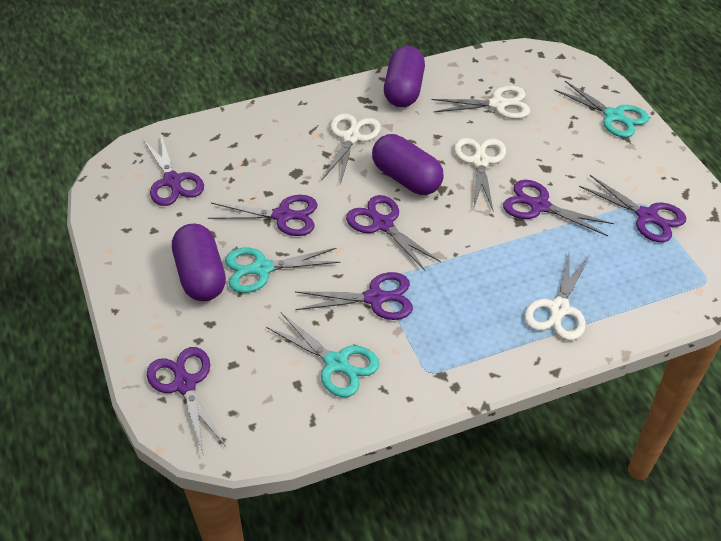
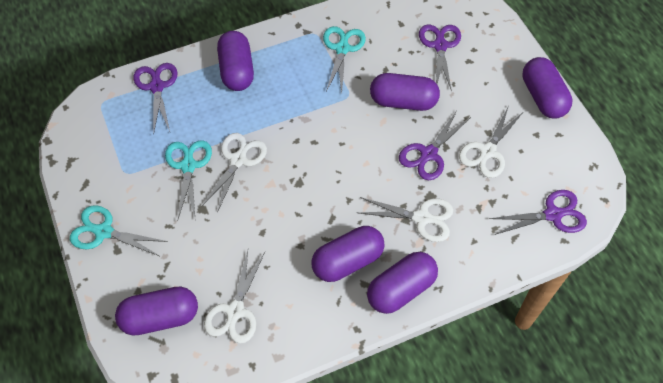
purple capsule: 3 -> 6
purple scissors: 7 -> 4

